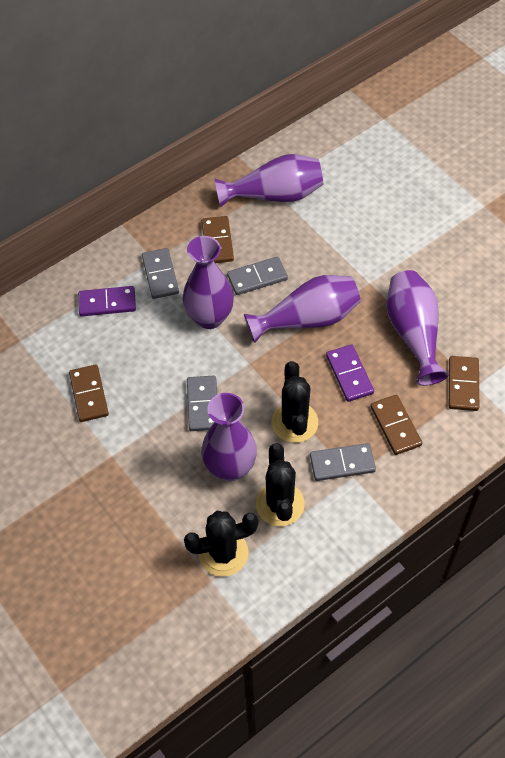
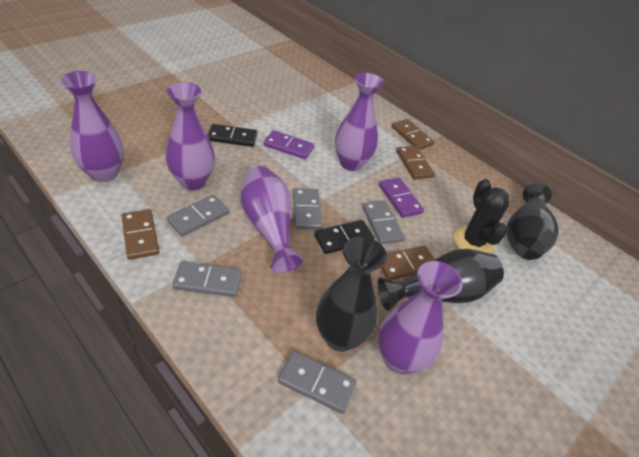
black cactus: 3 -> 1
black domino: 0 -> 2
black vase: 0 -> 3
grey domino: 4 -> 5

